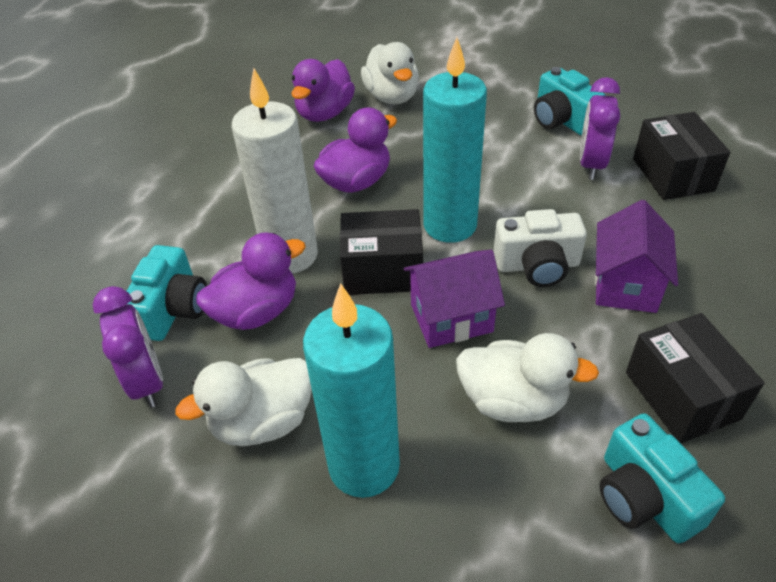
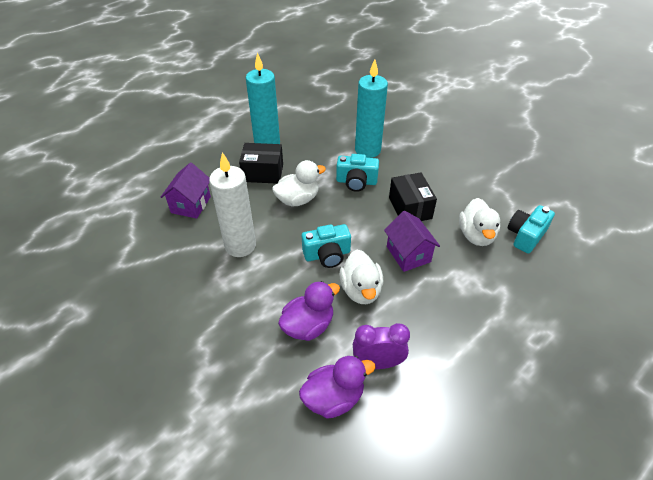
black box: 3 -> 2
purple clock: 2 -> 1
purple duck: 3 -> 2
white camera: 1 -> 0

